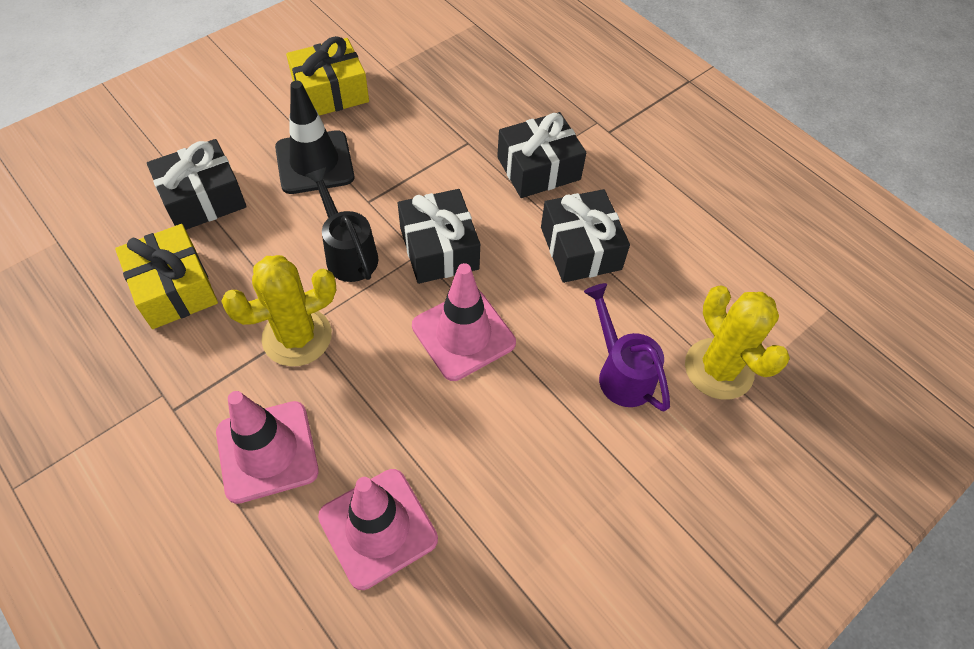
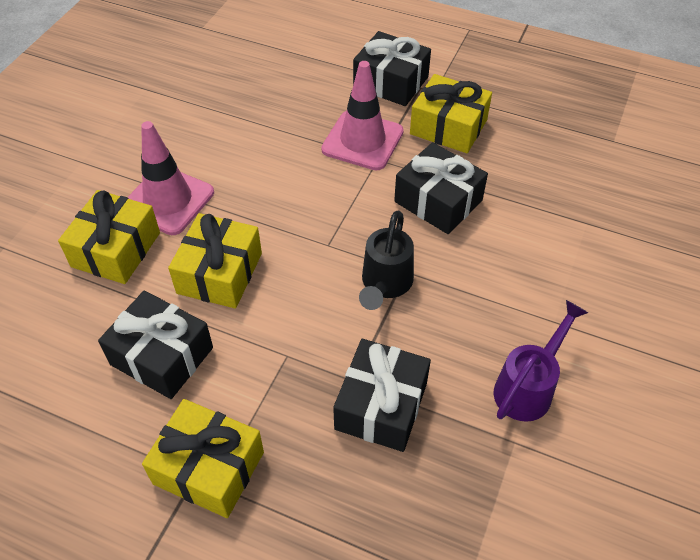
black traffic cone: 1 -> 0
pink traffic cone: 3 -> 2
yellow cactus: 2 -> 0
yellow gift: 2 -> 4

